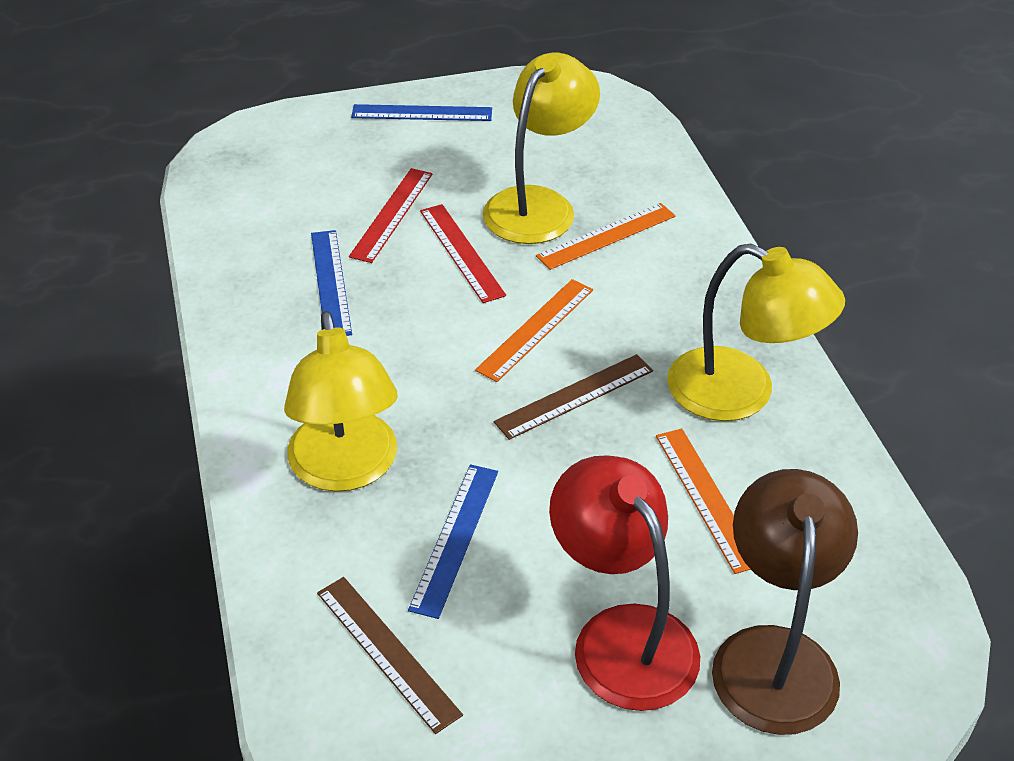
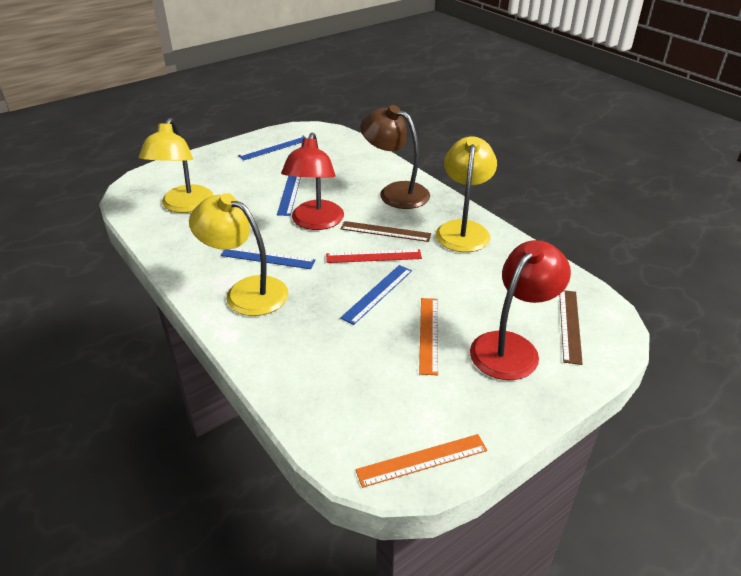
blue ruler: 3 -> 4
orange ruler: 3 -> 2
red lamp: 1 -> 2
red ruler: 2 -> 1

